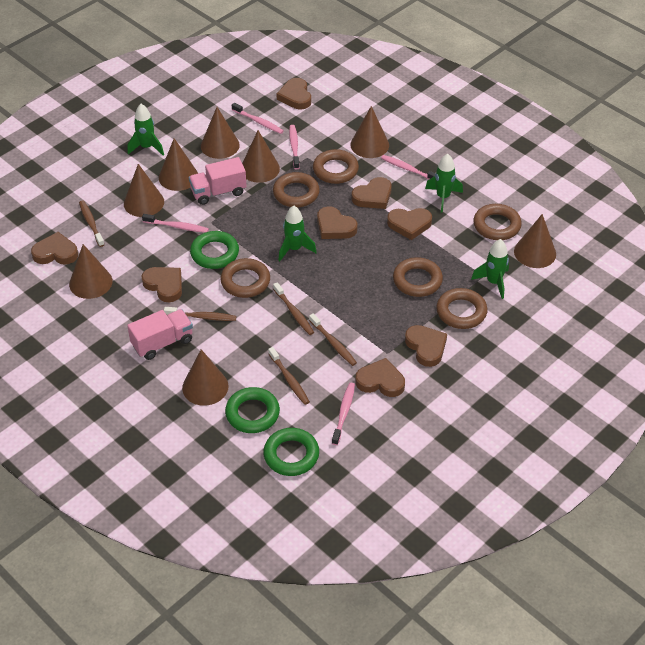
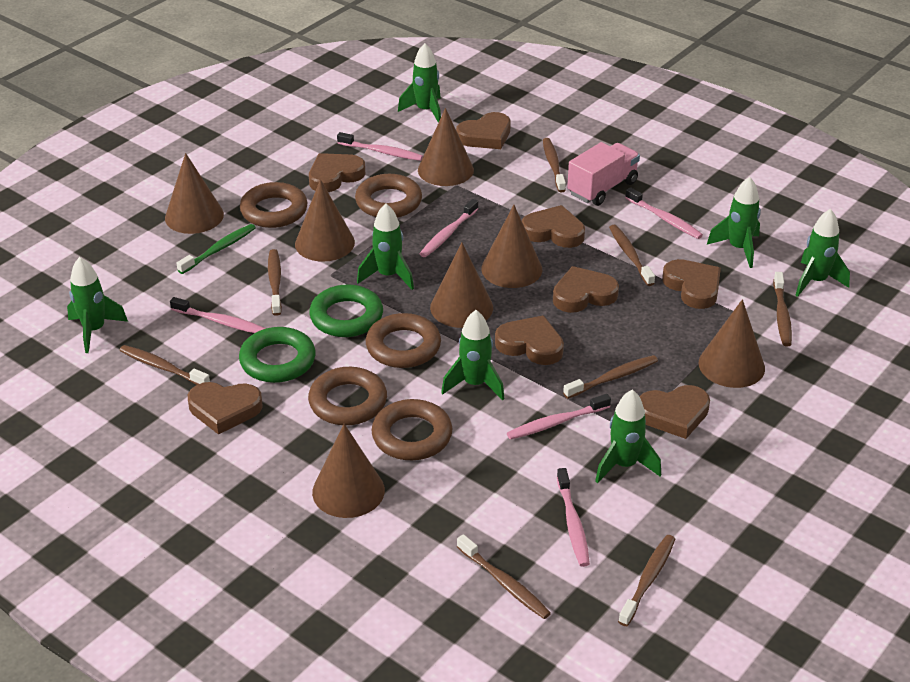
brown cone: 8 -> 7
brown ring: 6 -> 5
brown toothbrush: 5 -> 8
green ring: 3 -> 2
green rocket: 4 -> 7
green toothbrush: 0 -> 1
pink toothbrush: 5 -> 6
pink truck: 2 -> 1

